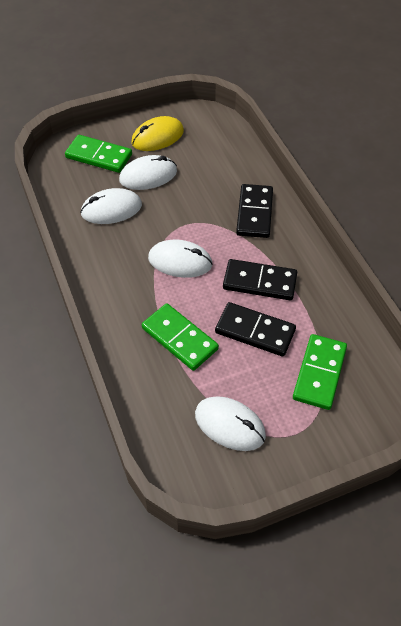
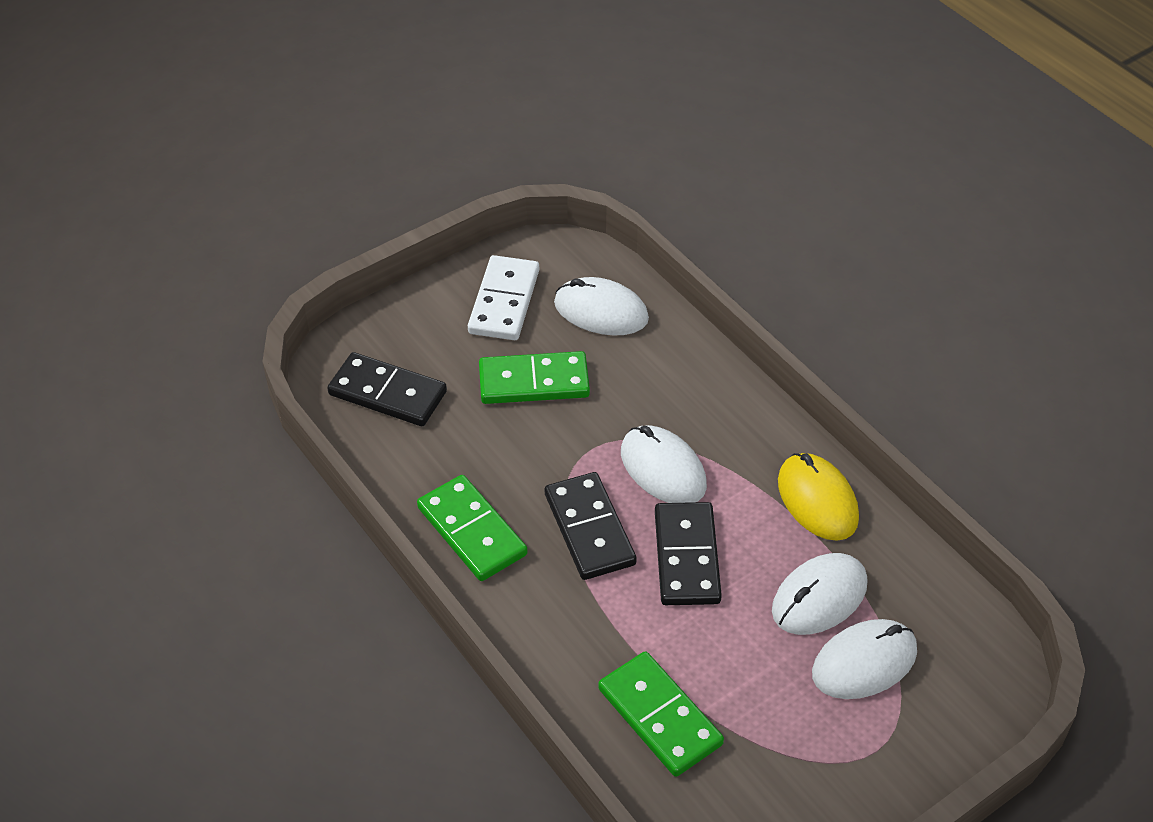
white domino: 0 -> 1

